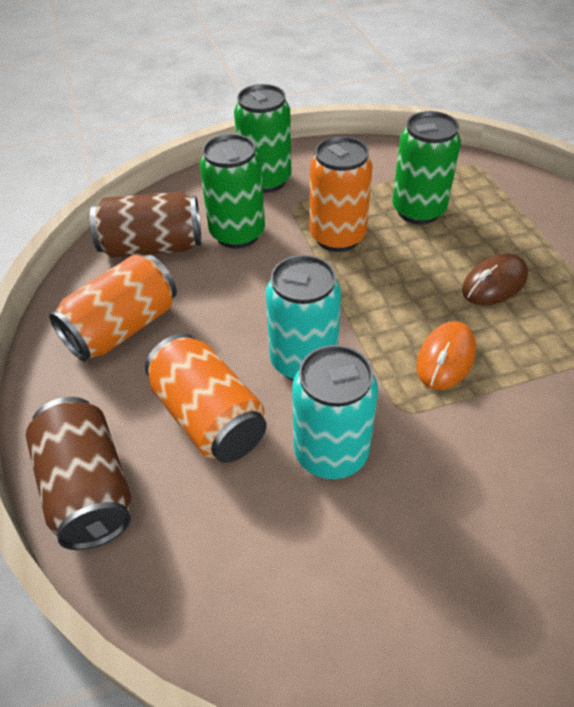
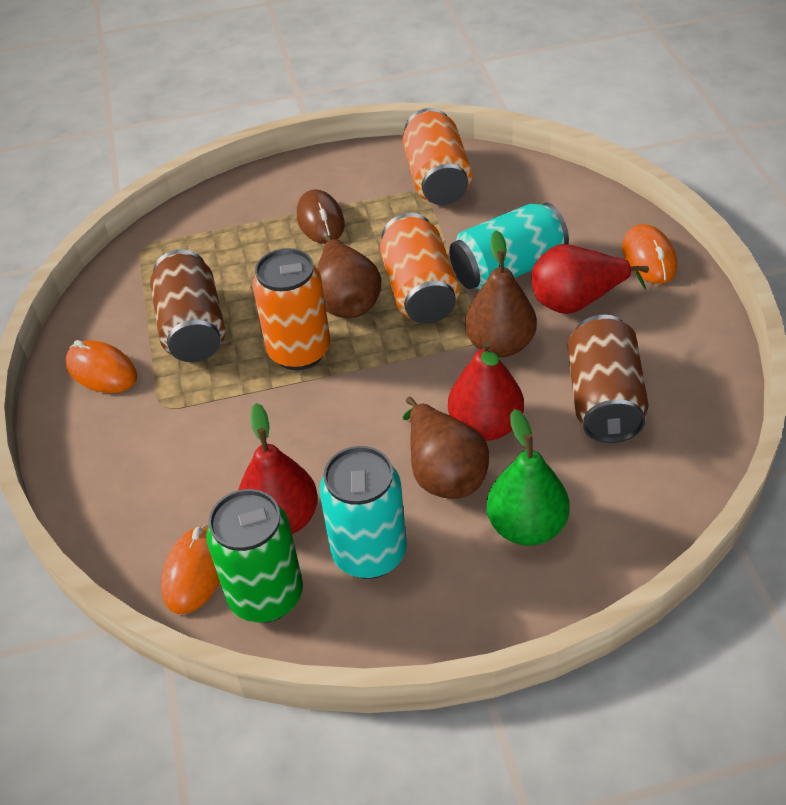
brown pear: 0 -> 3
green can: 3 -> 1
green pear: 0 -> 1
orange mouse: 1 -> 3
red pear: 0 -> 3

